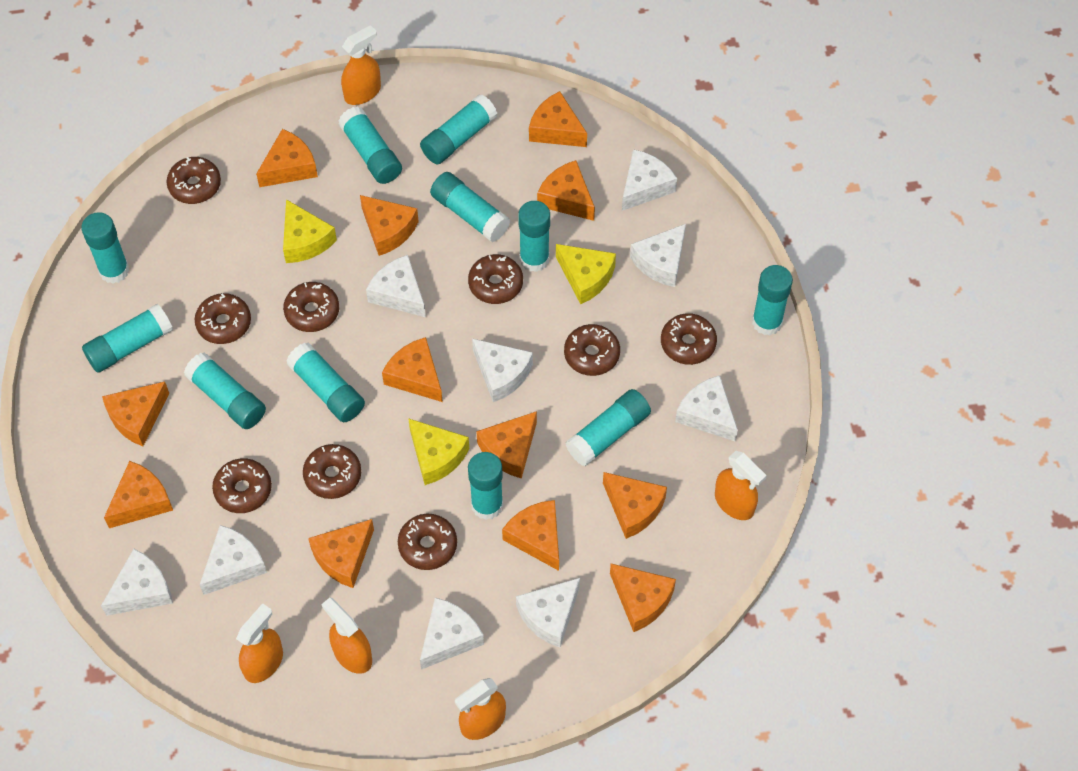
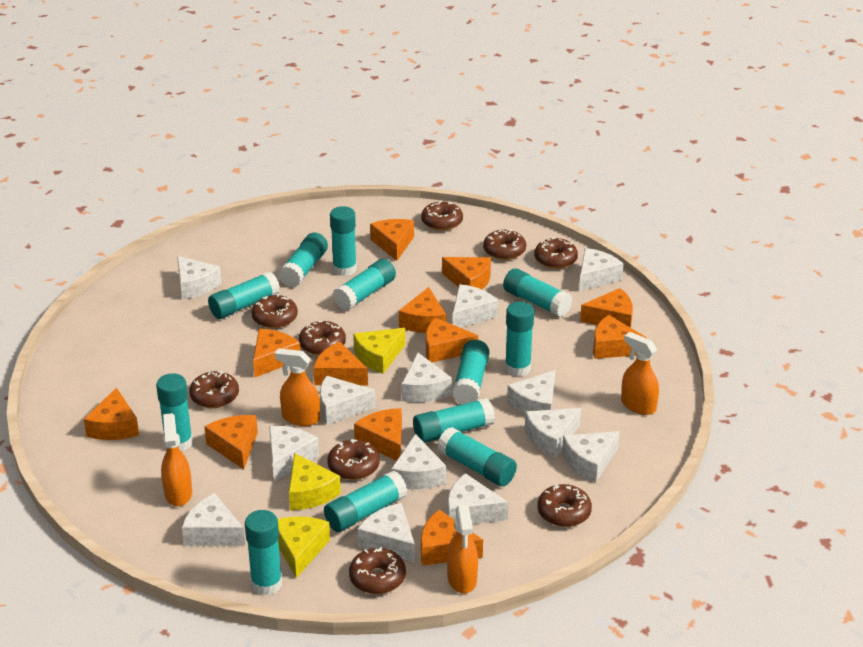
orange spray bottle: 5 -> 4
turquoise glue stick: 11 -> 12
white cheese: 9 -> 13

